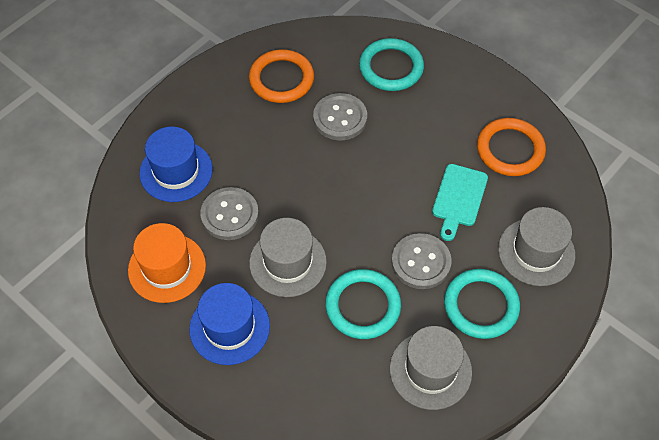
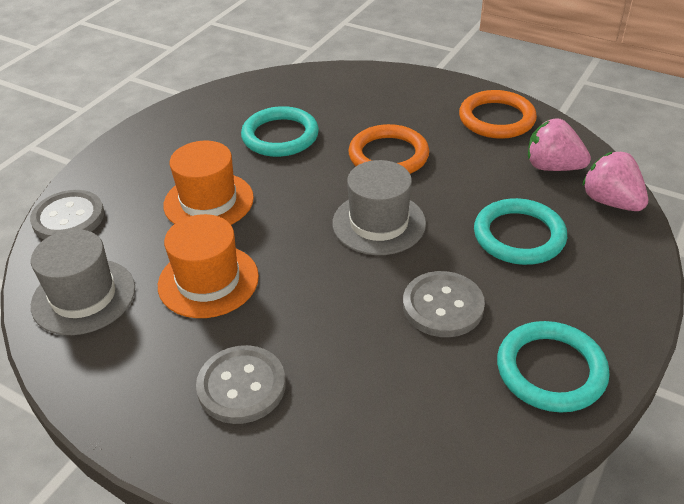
blue hat: 2 -> 0
grey hat: 3 -> 2
orange hat: 1 -> 2
pink strawberry: 0 -> 2
turquoise cutting board: 1 -> 0

